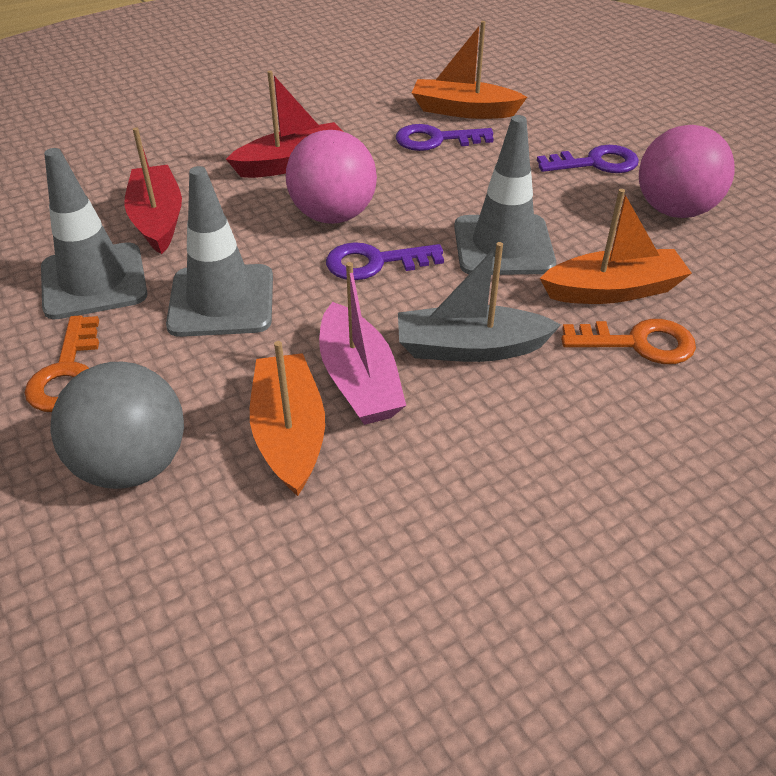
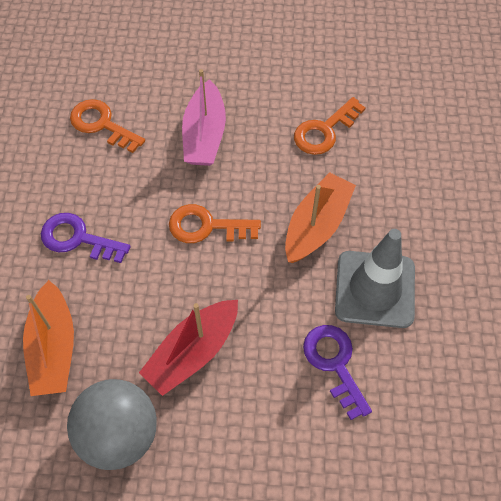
grey boat: 1 -> 0
grey traffic cone: 3 -> 1
orange boat: 3 -> 2
orange key: 2 -> 3
pink ball: 2 -> 0
purple key: 3 -> 2
red boat: 2 -> 1

